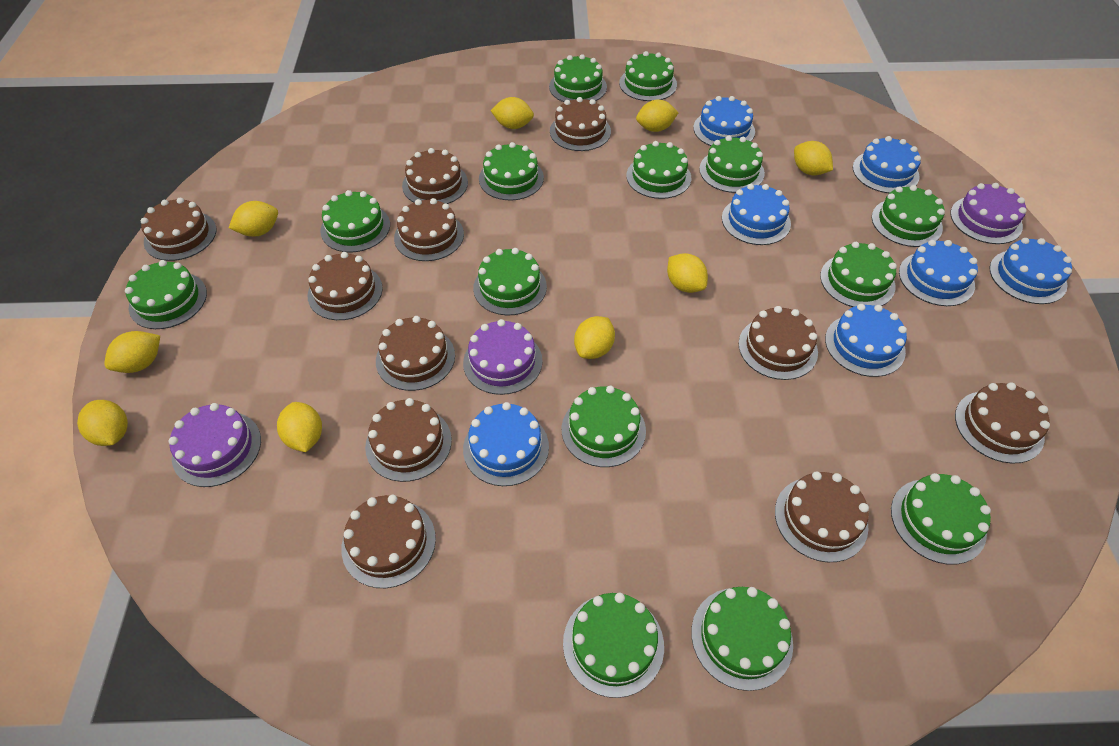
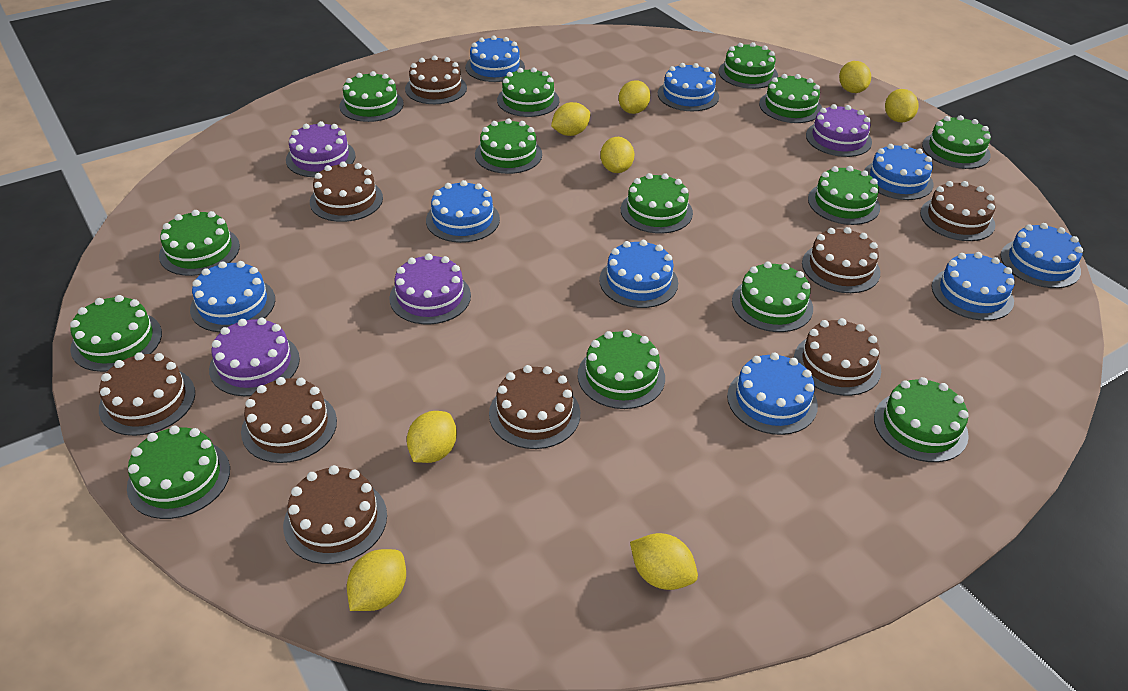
blue cake: 7 -> 9
brown cake: 11 -> 9
purple cake: 3 -> 4
yellow lemon: 9 -> 8

